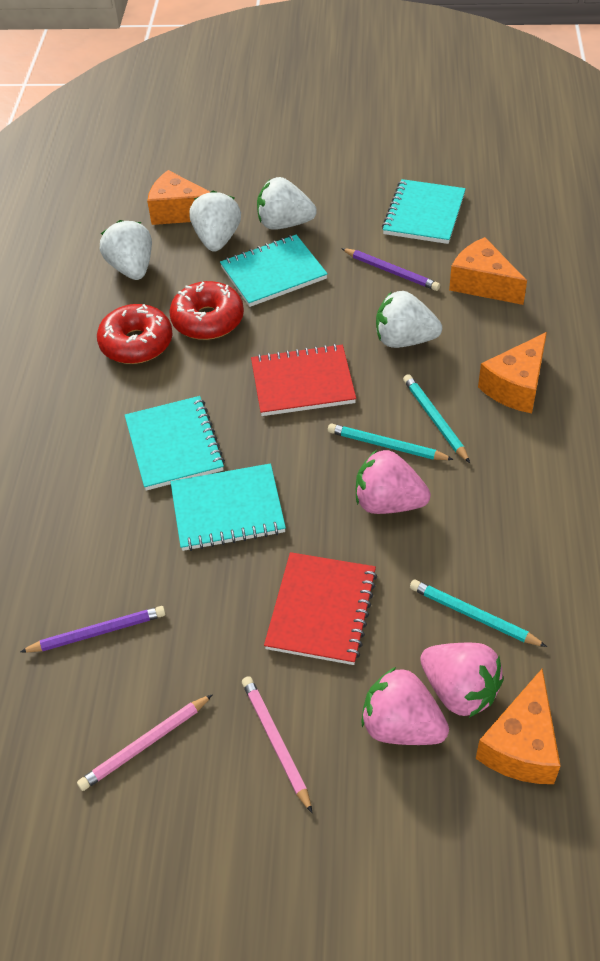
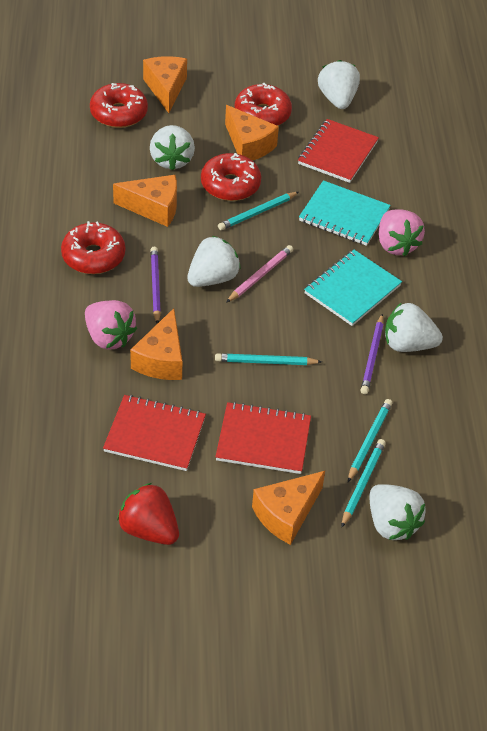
orange cheese: 4 -> 5
pink pencil: 2 -> 1
pink strawberry: 3 -> 2
red donut: 2 -> 4
red notebook: 2 -> 3
red strawberry: 0 -> 1
turquoise notebook: 4 -> 2
turquoise pencil: 3 -> 4
white strawberry: 4 -> 5

